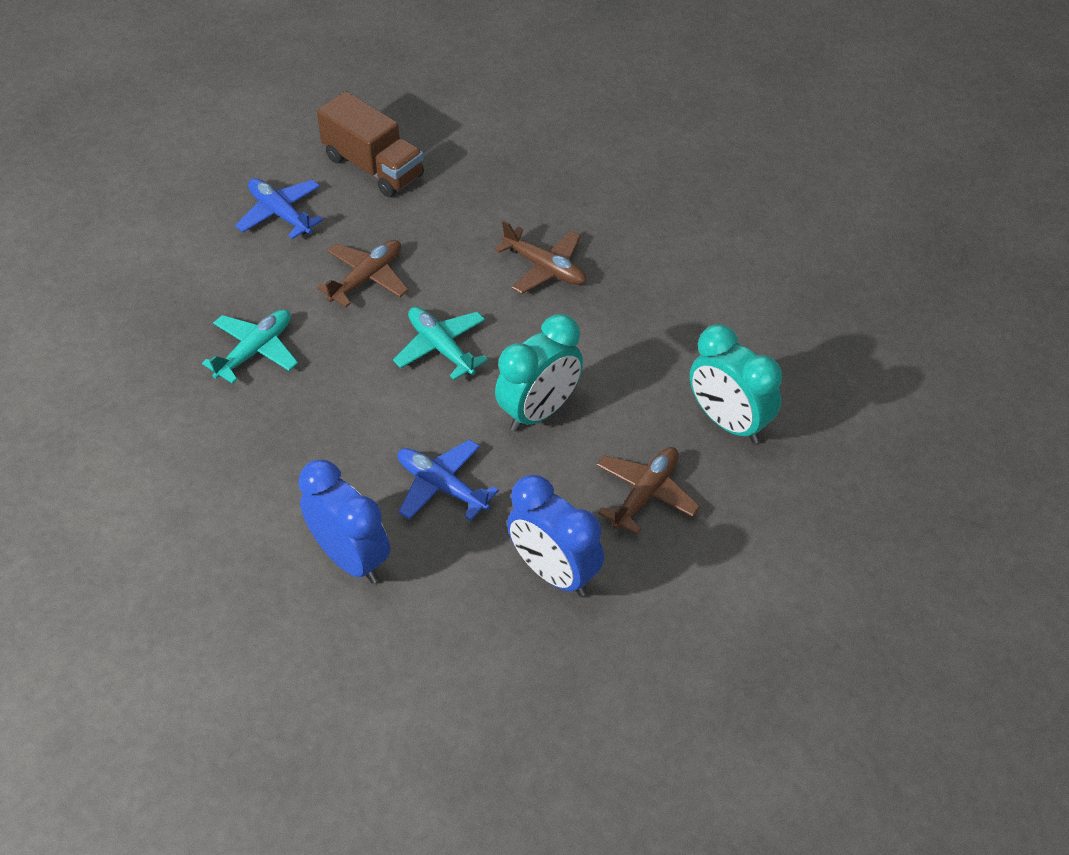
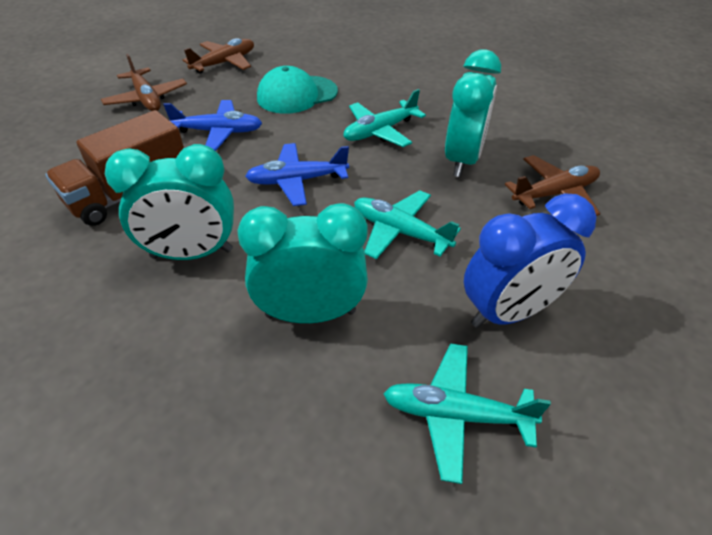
blue clock: 2 -> 1
turquoise cap: 0 -> 1
turquoise clock: 2 -> 3
turquoise plane: 2 -> 3

